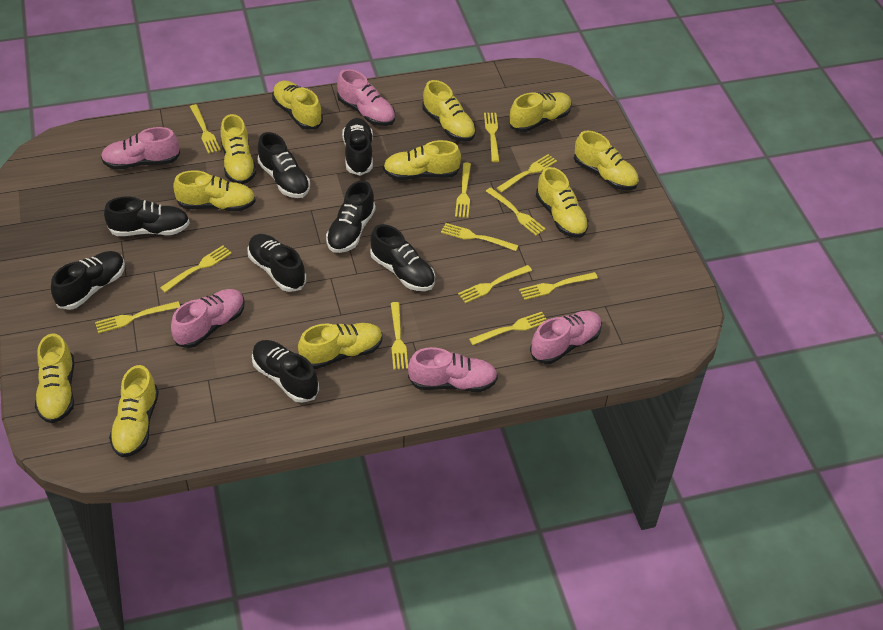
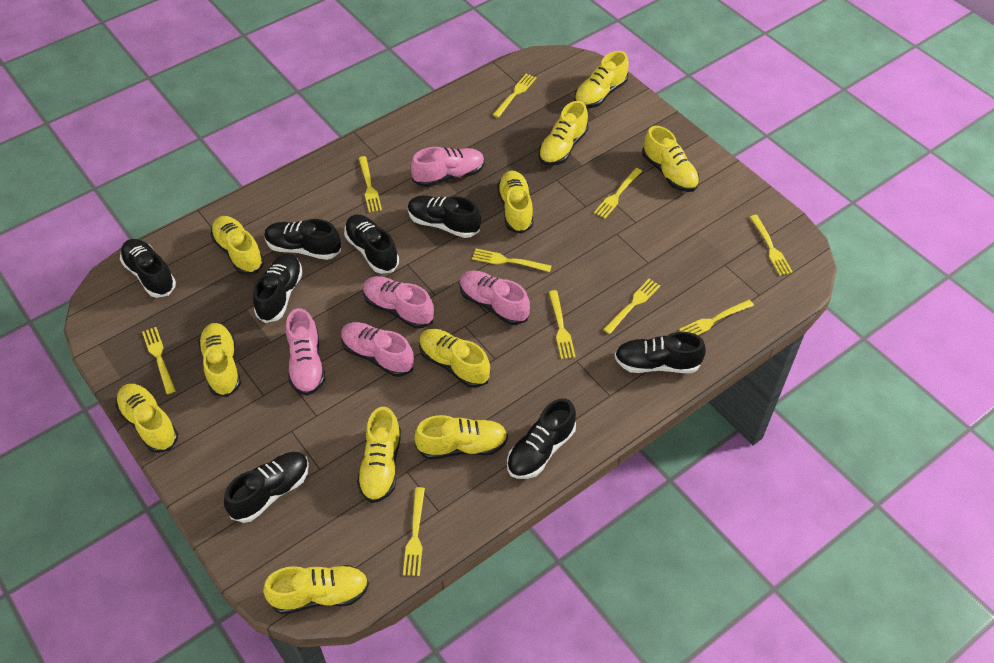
yellow fork: 12 -> 10

